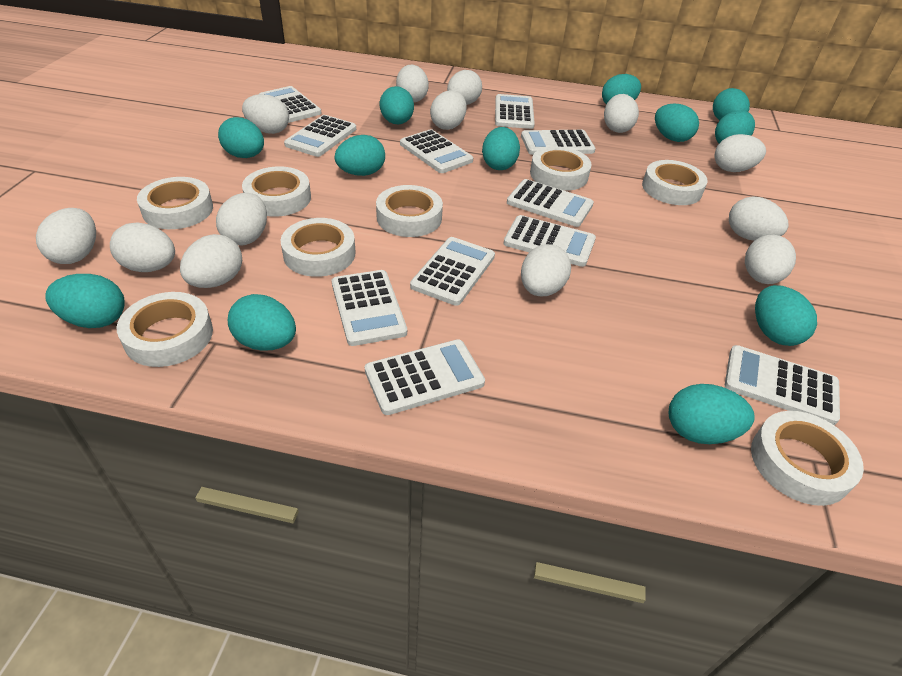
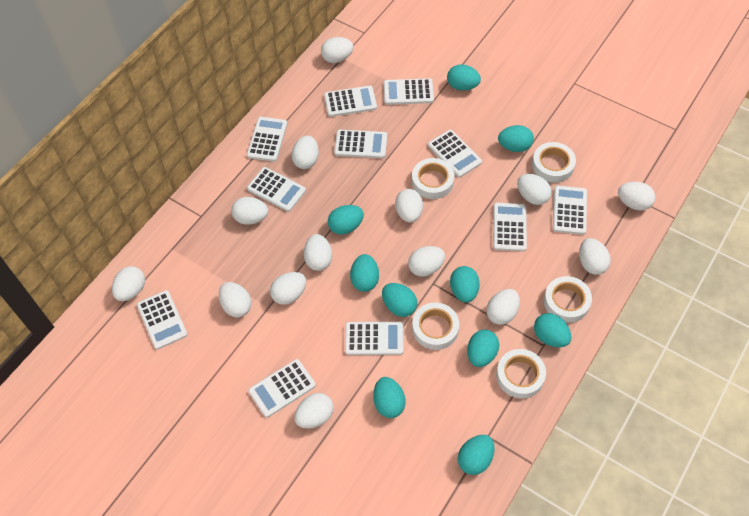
turquoise egg: 12 -> 10
white egg: 13 -> 14
white tape: 8 -> 5

